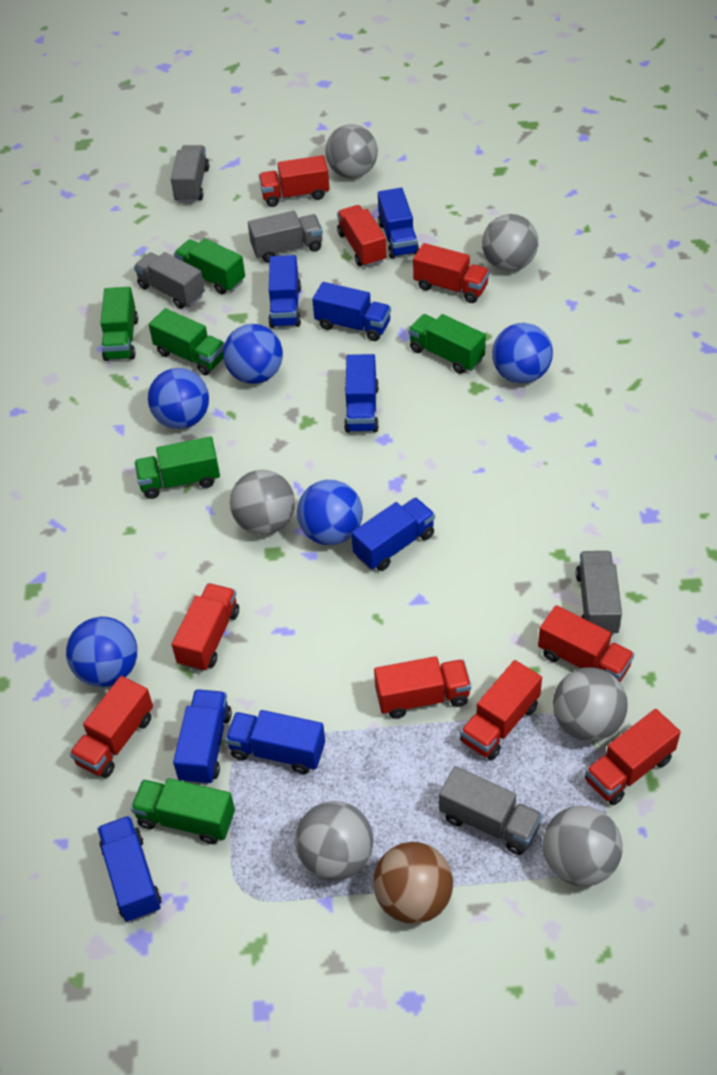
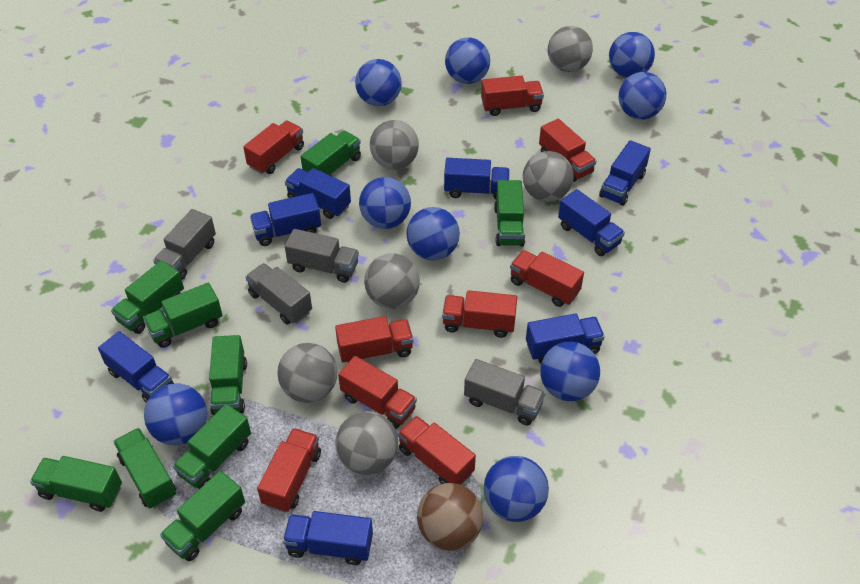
blue ball: 5 -> 9
green truck: 6 -> 9
grey truck: 5 -> 4

